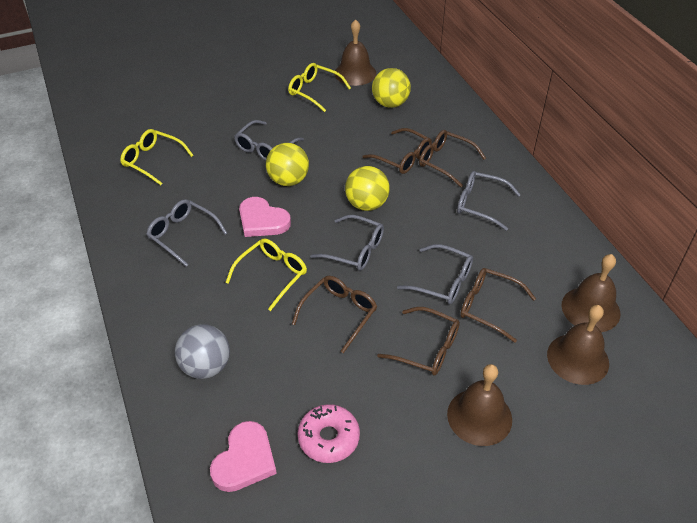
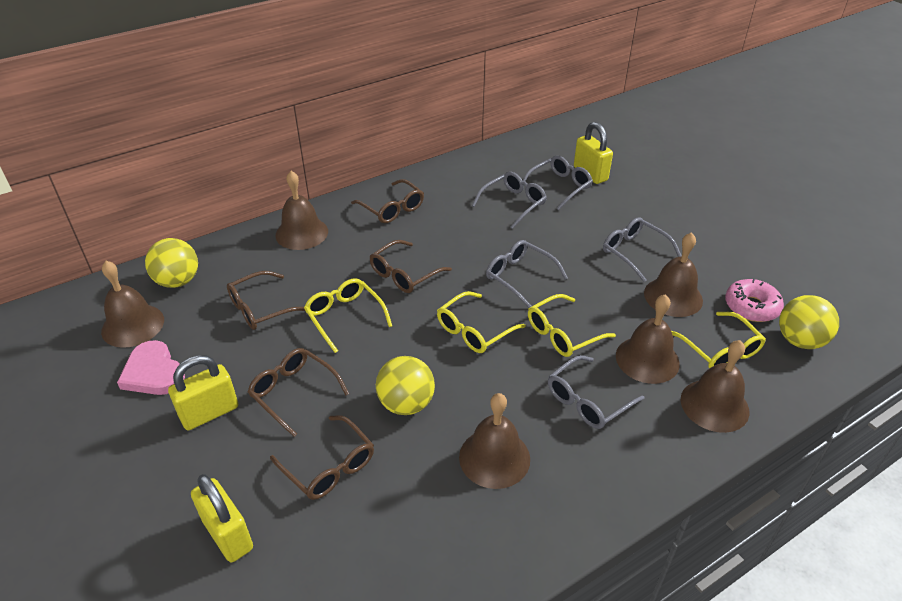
brown bell: 4 -> 6
grey ball: 1 -> 0
pink heart: 2 -> 1
yellow glasses: 3 -> 4
yellow padlock: 0 -> 3

